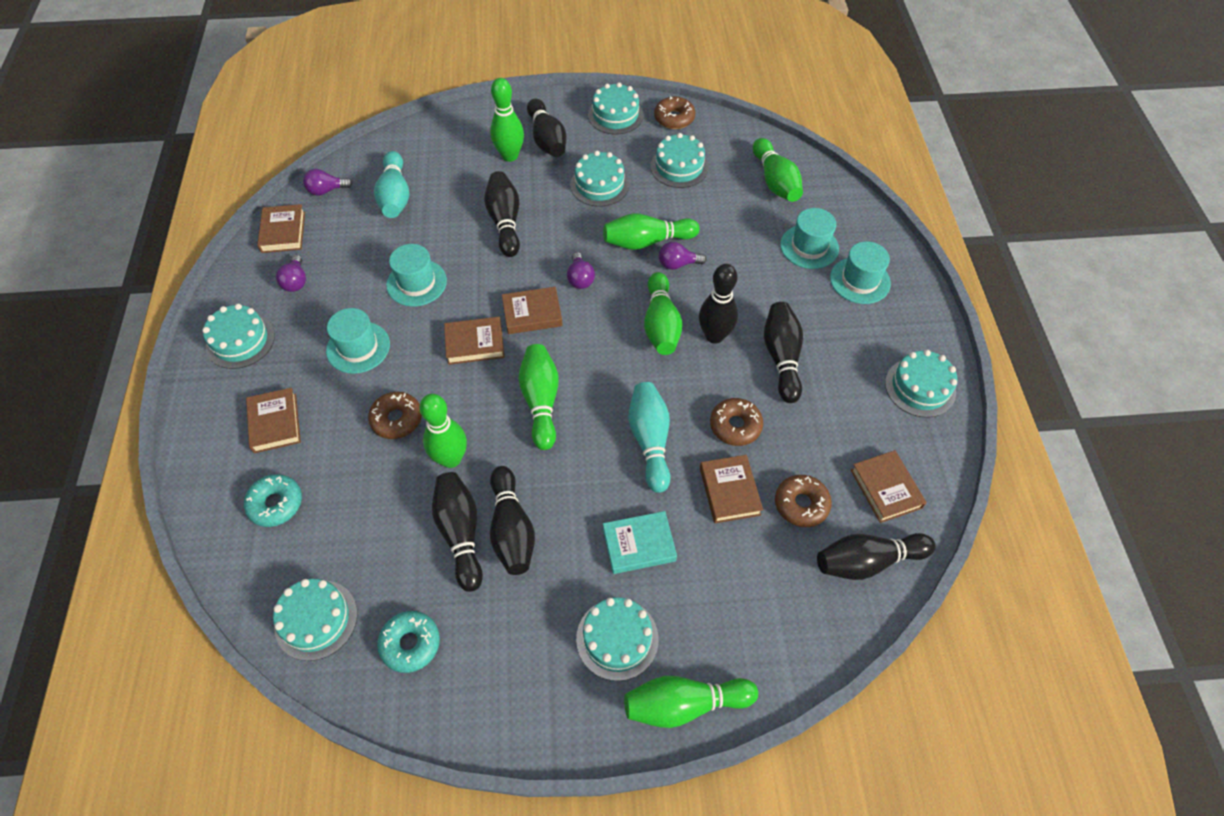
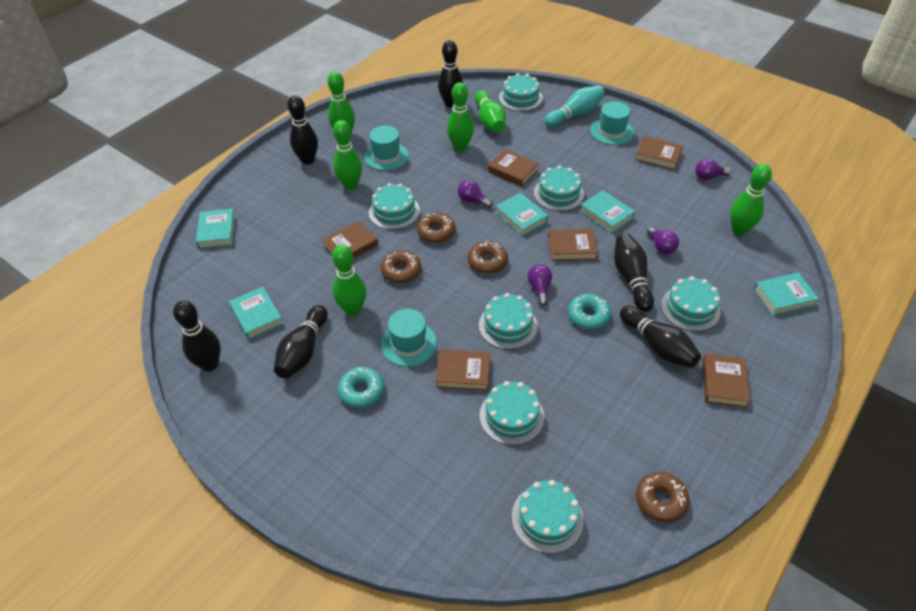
black bowling pin: 7 -> 6
green bowling pin: 7 -> 6
turquoise book: 1 -> 5
turquoise bowling pin: 2 -> 1
turquoise hat: 4 -> 3

